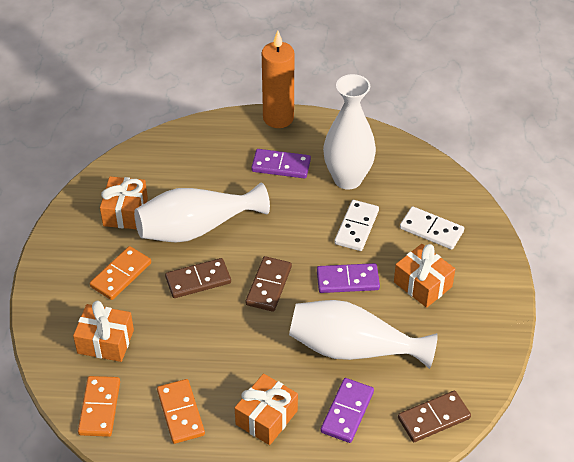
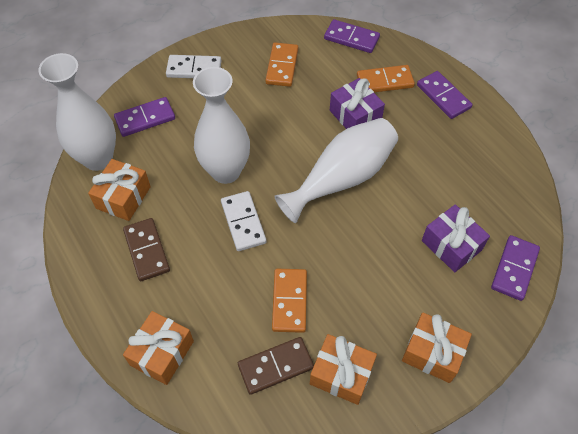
brown domino: 3 -> 2
orange candle: 1 -> 0
purple domino: 3 -> 4
purple gift: 0 -> 2

